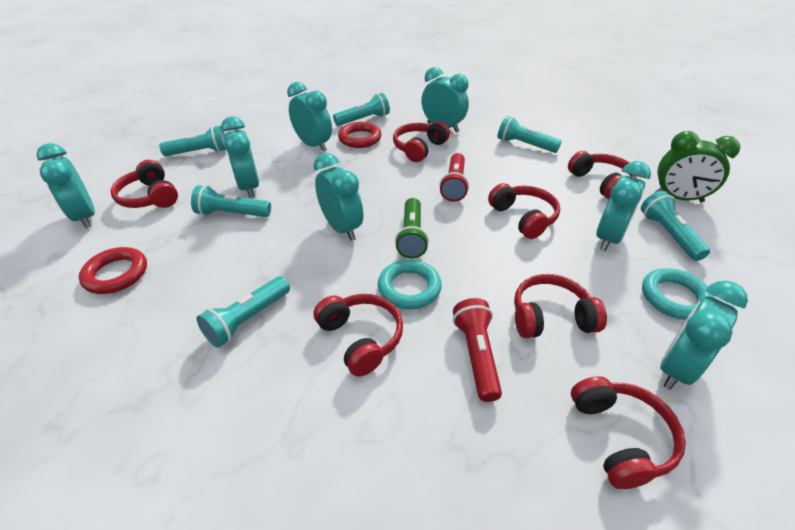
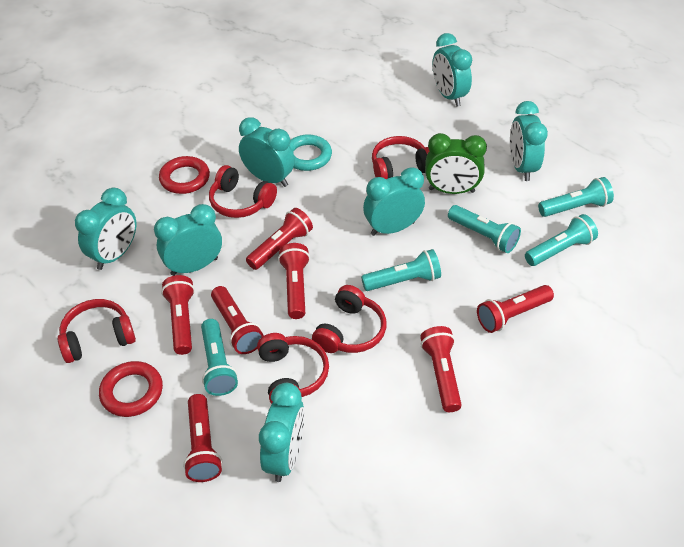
green flashlight: 1 -> 0
red flashlight: 2 -> 7
red headphones: 7 -> 5
turquoise flashlight: 6 -> 5
turquoise ring: 2 -> 1

